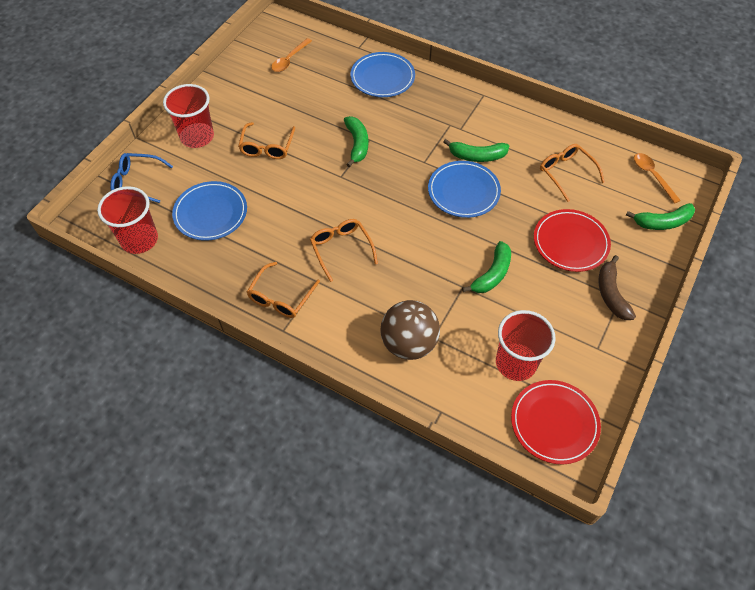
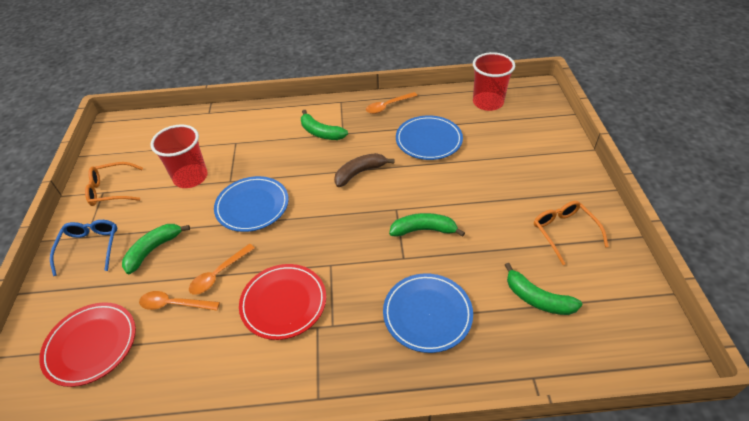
brown ball: 1 -> 0
orange glasses: 4 -> 2
orange spoon: 2 -> 3
red cup: 3 -> 2

